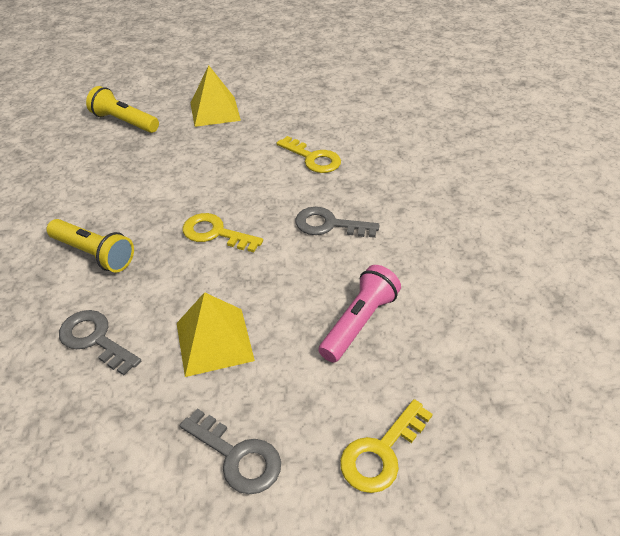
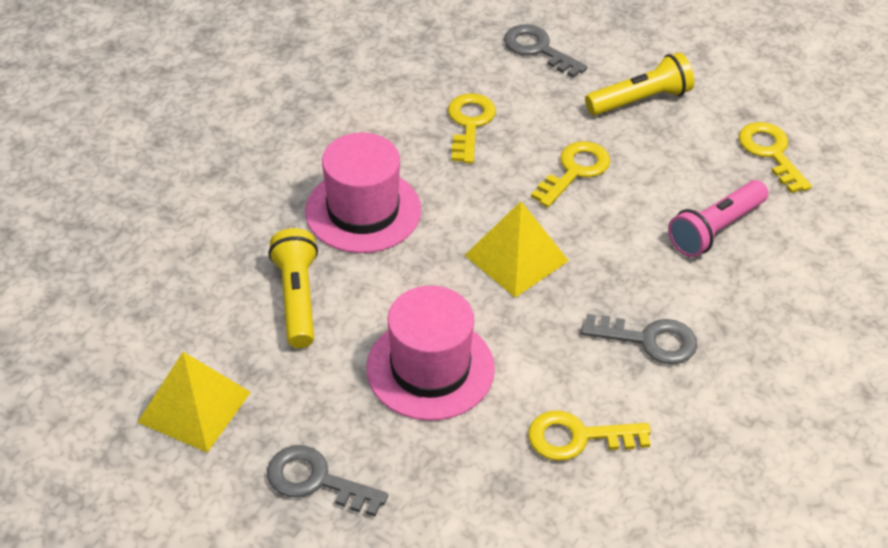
pink hat: 0 -> 2
yellow key: 3 -> 4

